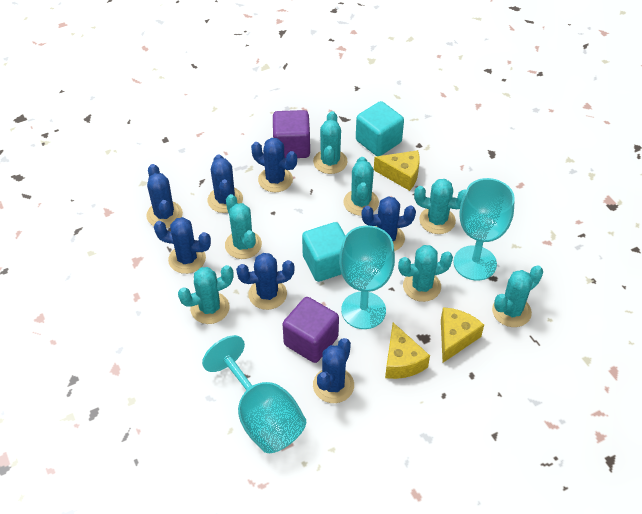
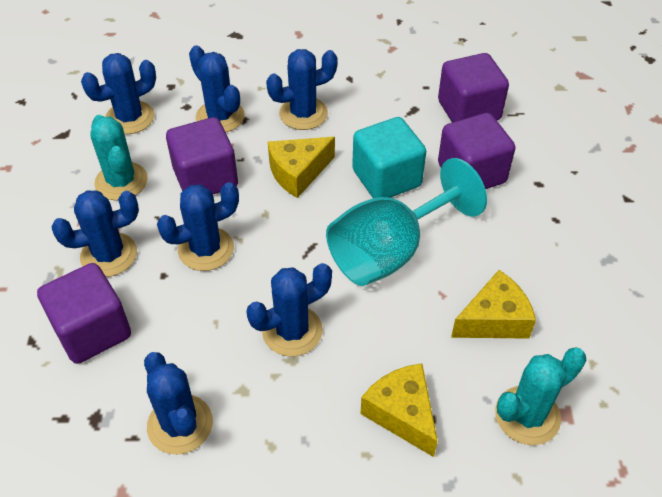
purple cube: 2 -> 4
turquoise cactus: 7 -> 2
turquoise cube: 2 -> 1
turquoise goblet: 3 -> 1

